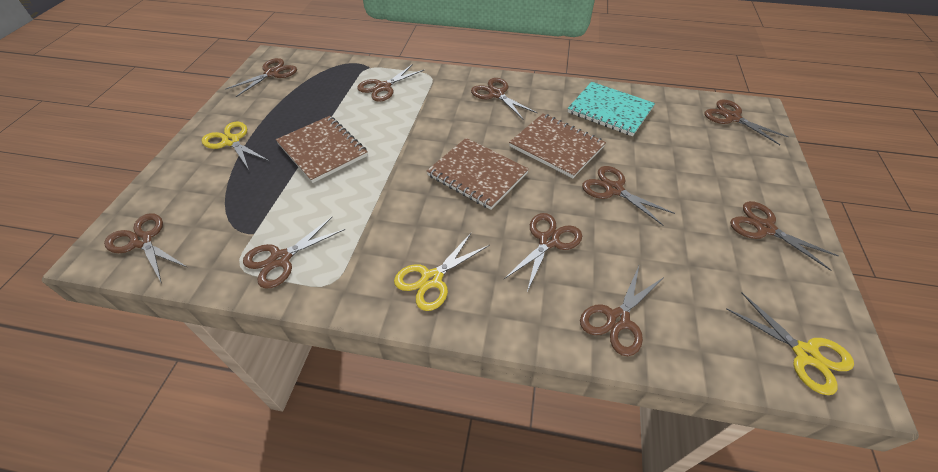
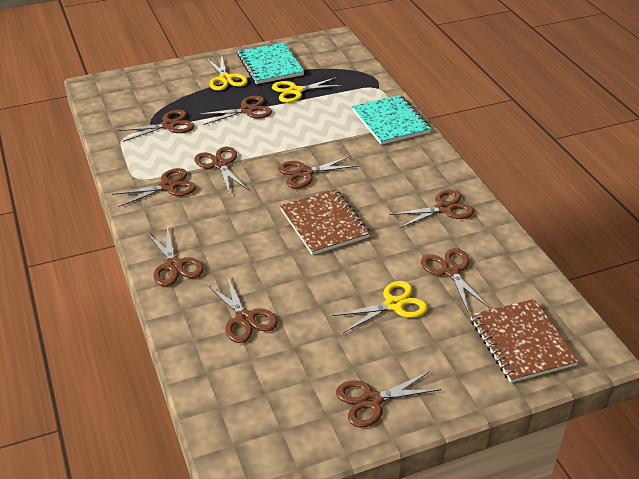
brown notebook: 3 -> 2
turquoise notebook: 1 -> 2

